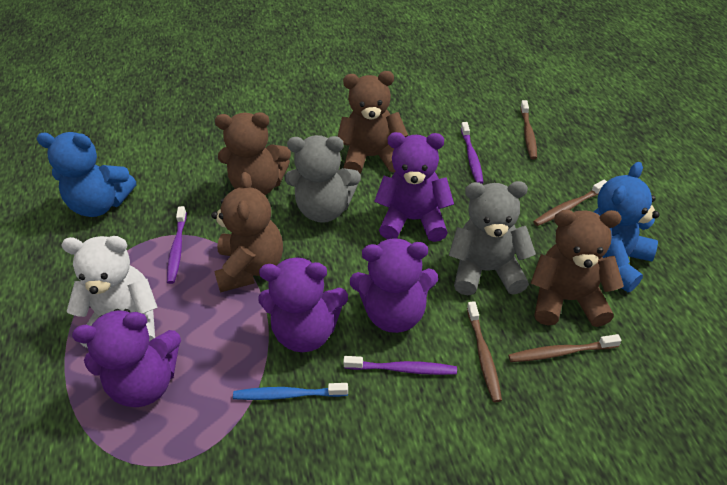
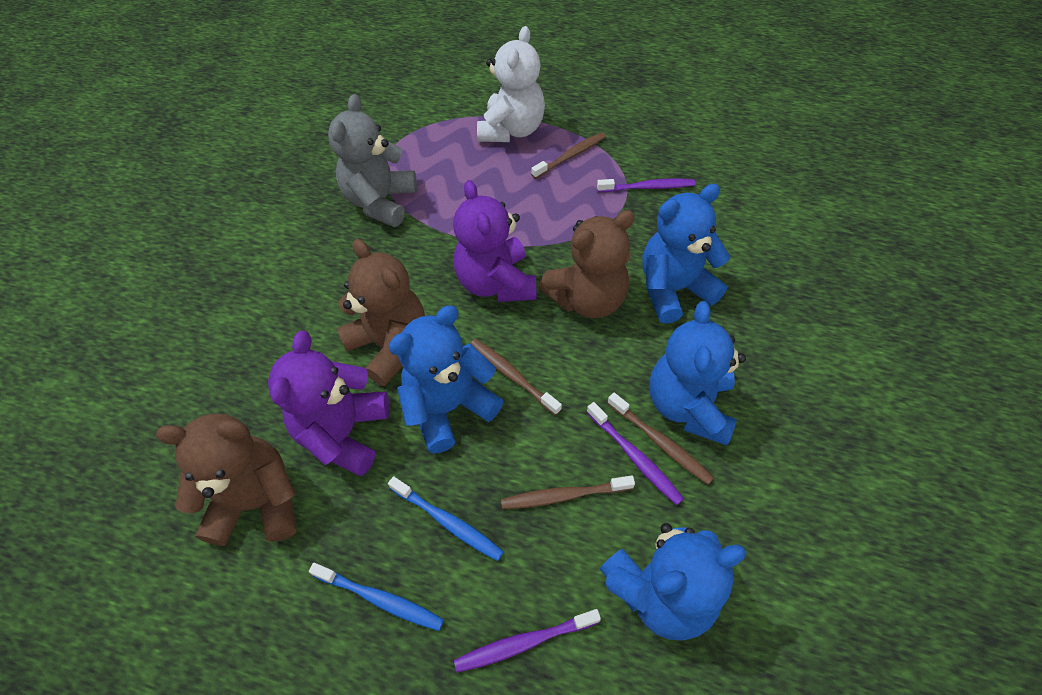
blue teddy bear: 2 -> 4
blue toothbrush: 1 -> 2
brown teddy bear: 4 -> 3
grey teddy bear: 2 -> 1
purple teddy bear: 4 -> 2

